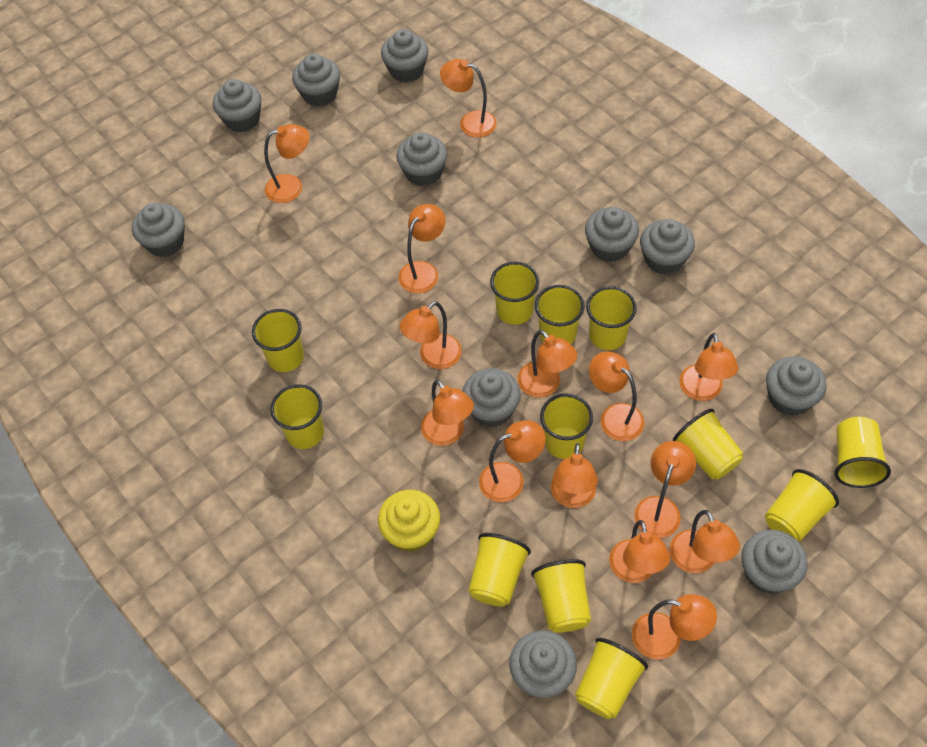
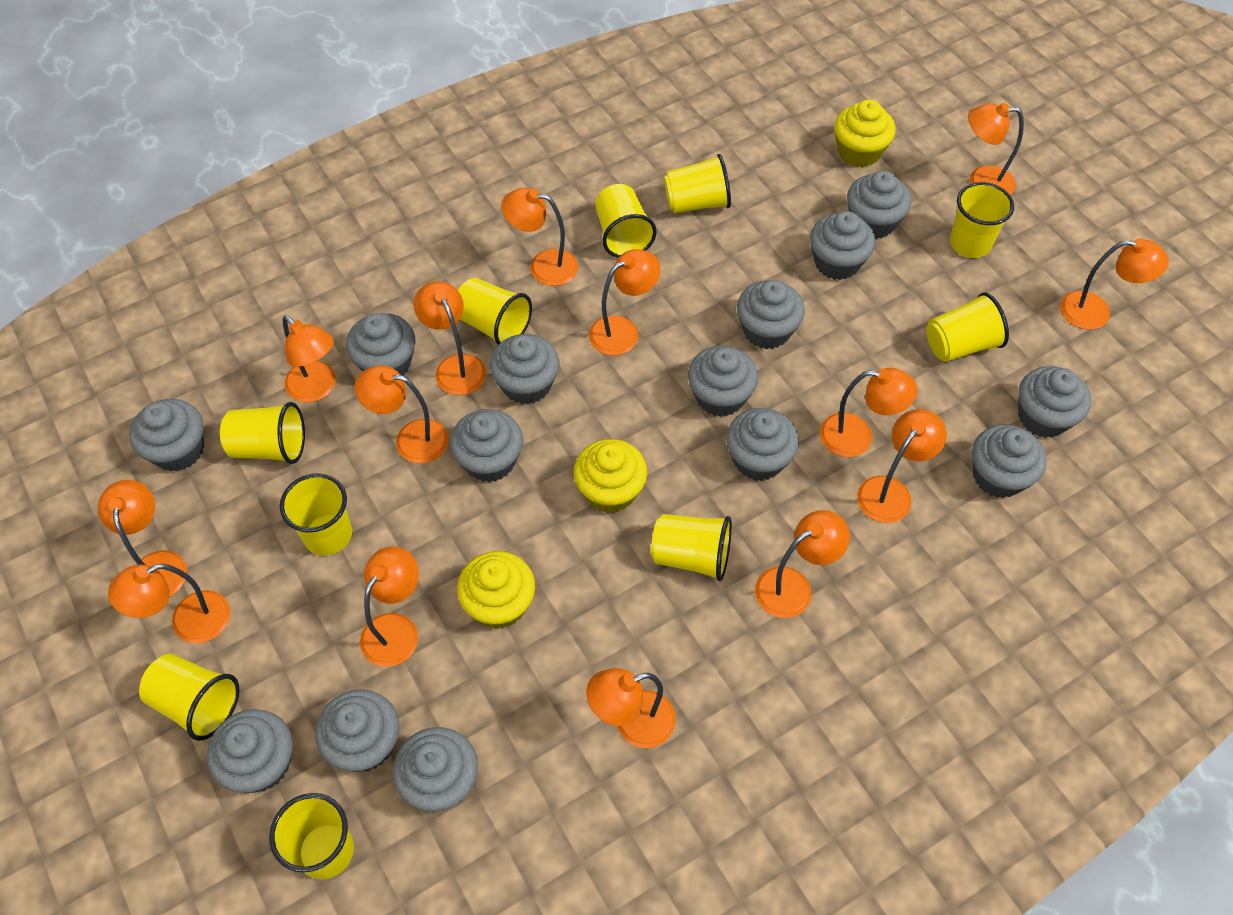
grey cupcake: 11 -> 14
yellow cup: 12 -> 10
yellow cupcake: 1 -> 3

